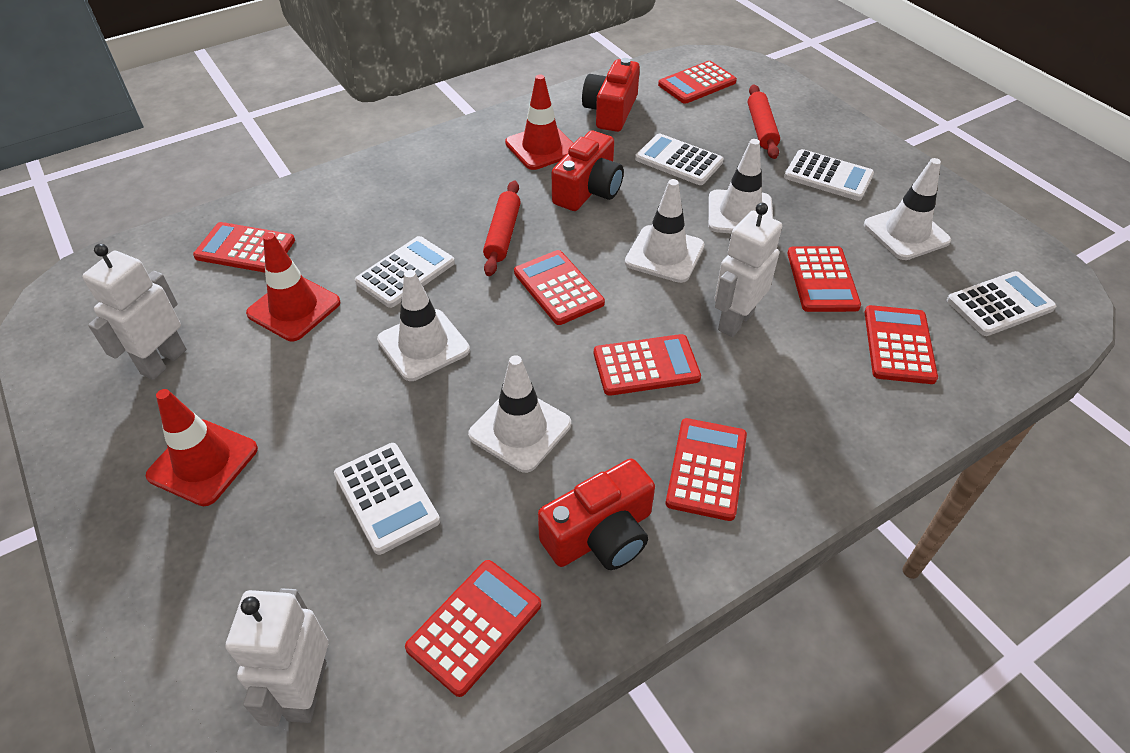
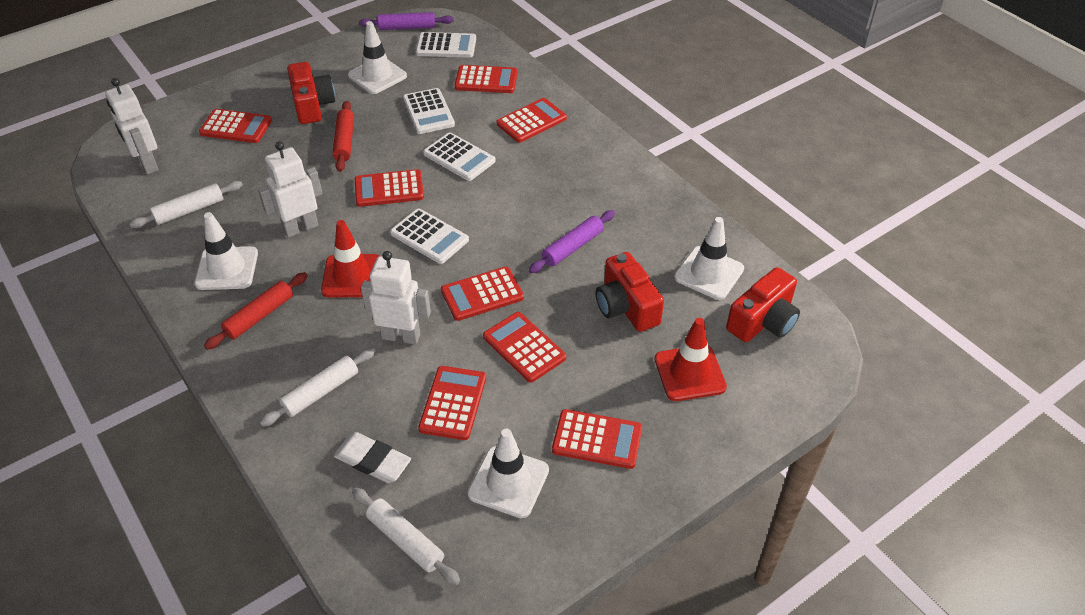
purple rolling pin: 0 -> 2
red traffic cone: 3 -> 2
white calculator: 5 -> 4
white eraser: 0 -> 1
white rolling pin: 0 -> 3
white traffic cone: 5 -> 4

